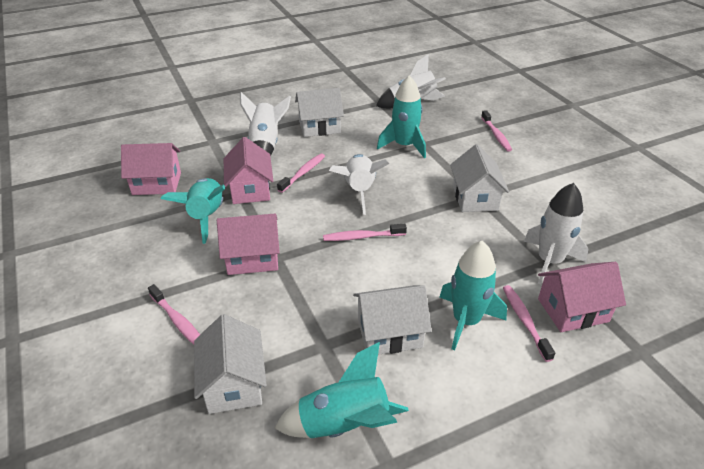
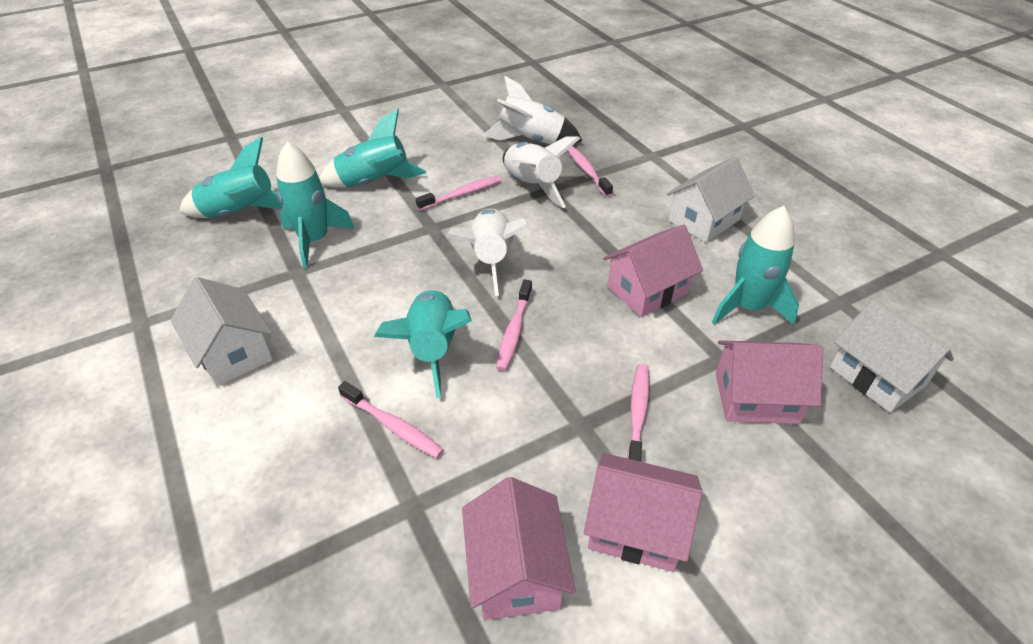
turquoise rocket: 4 -> 5
white house: 4 -> 3
white rocket: 4 -> 3

